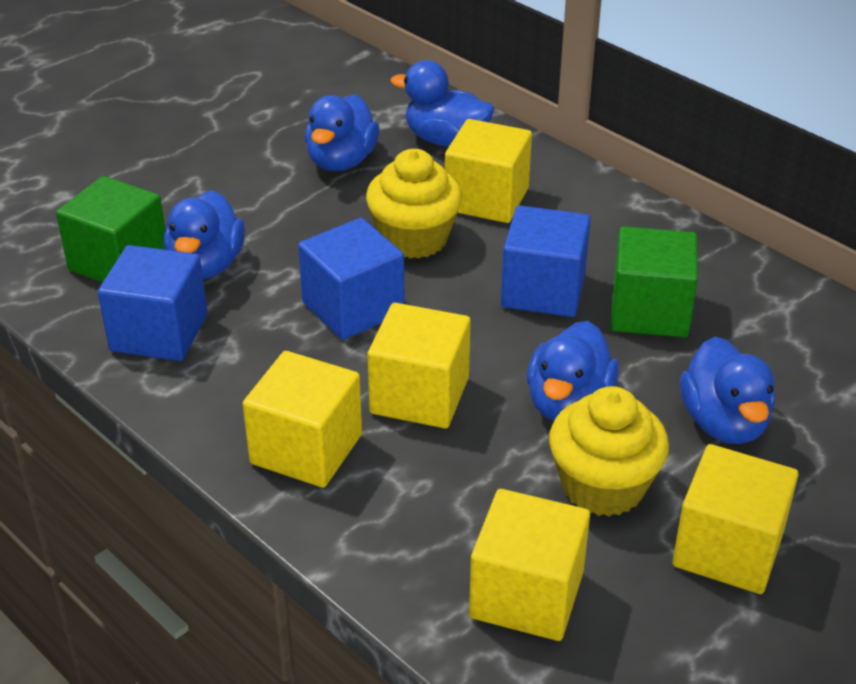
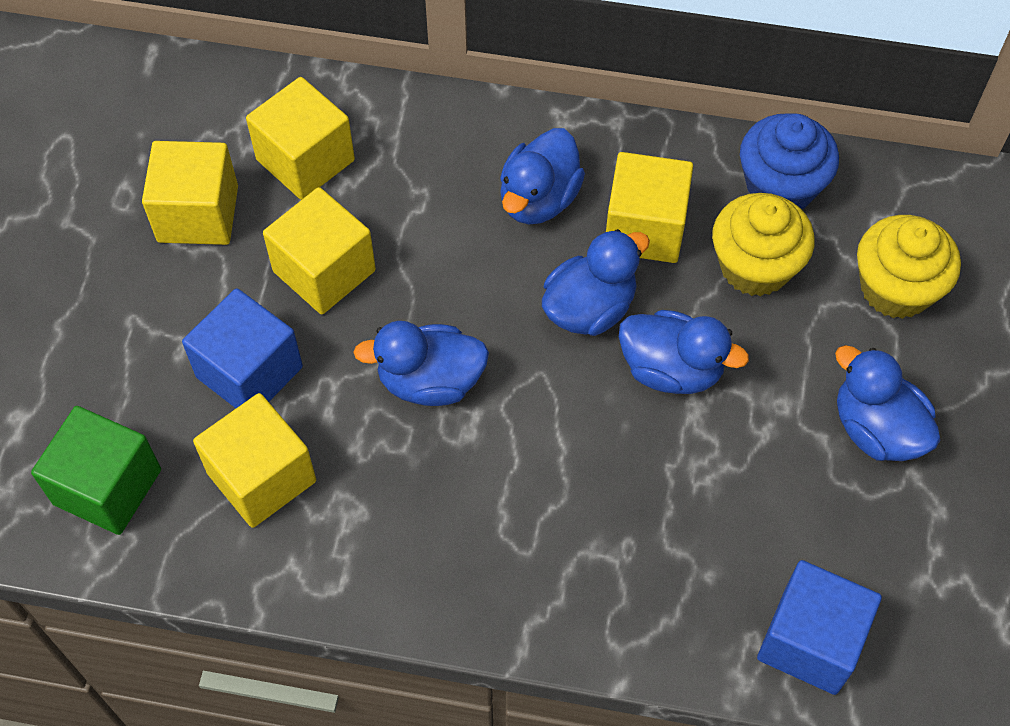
blue cube: 3 -> 2
blue cupcake: 0 -> 1
green cube: 2 -> 1

